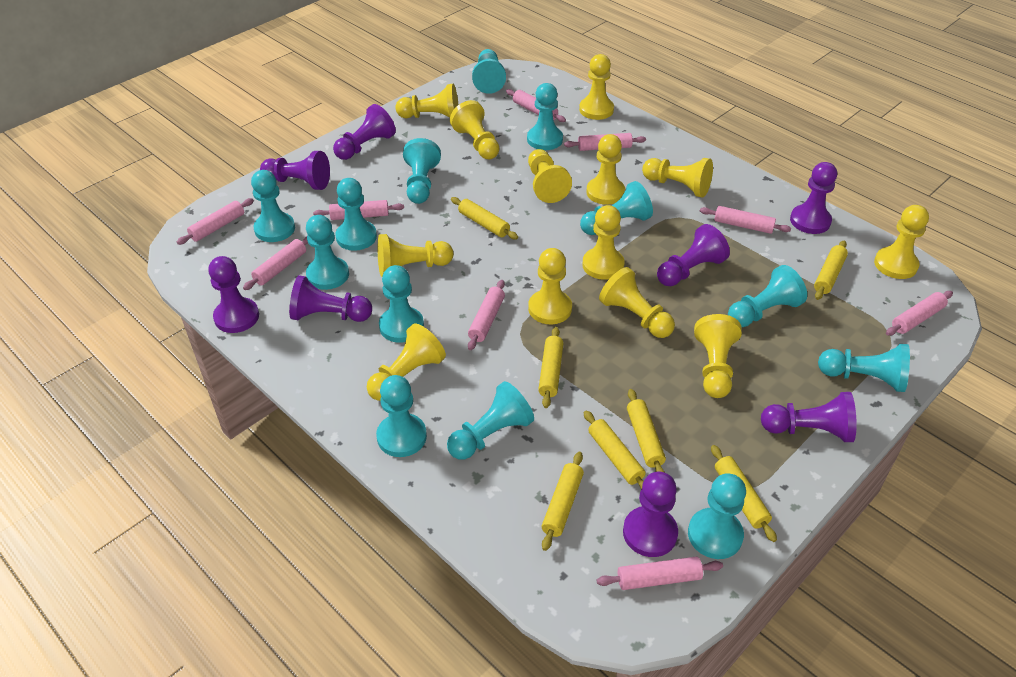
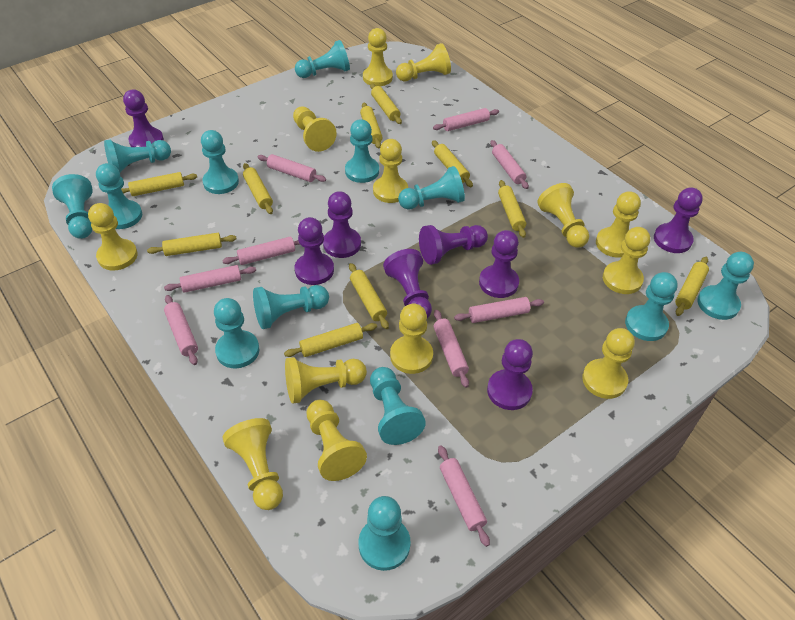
yellow rolling pin: 7 -> 10

